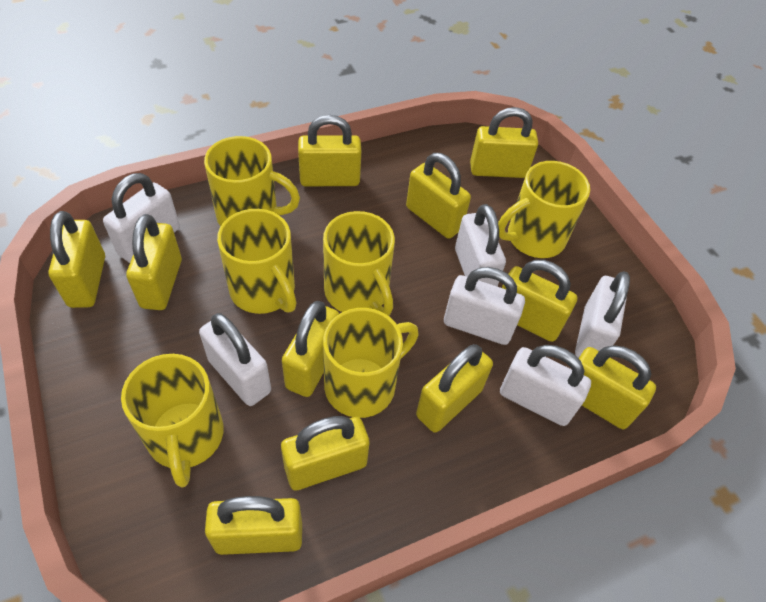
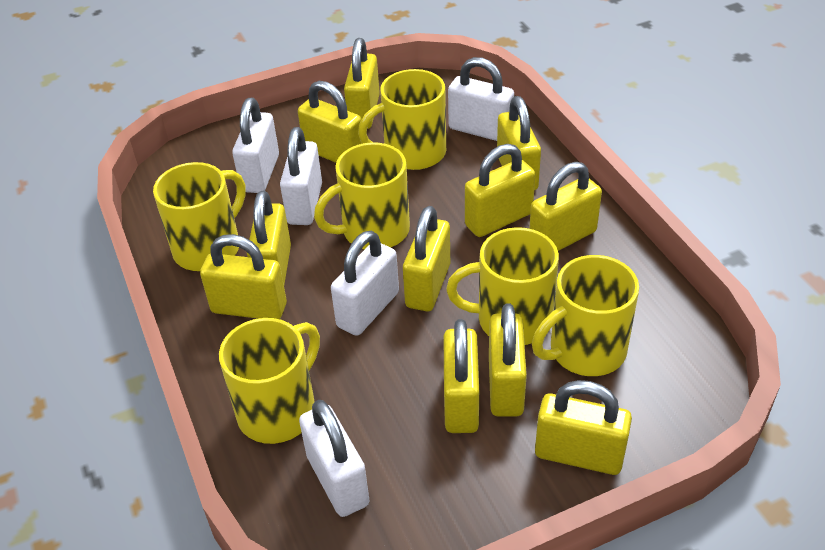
white padlock: 6 -> 5

